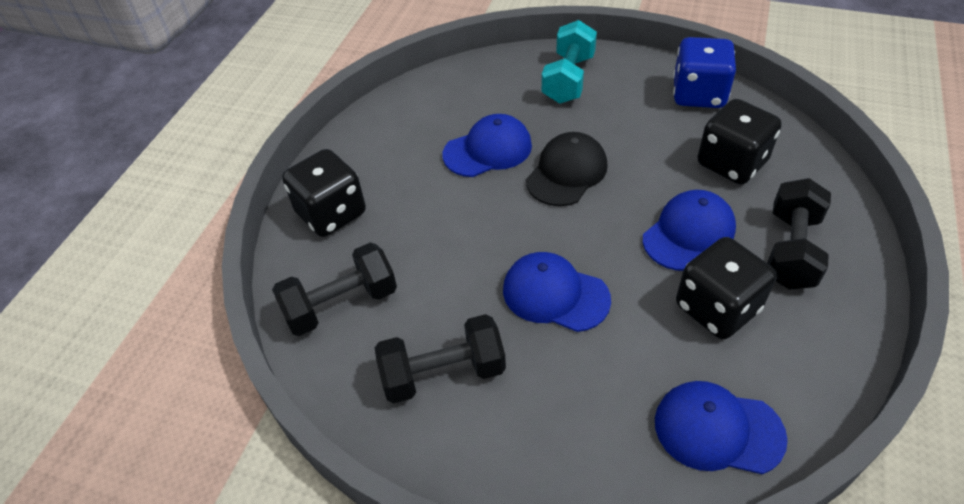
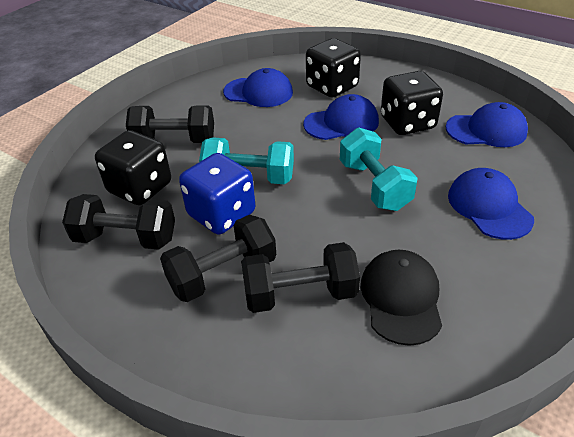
black dumbbell: 3 -> 4
turquoise dumbbell: 1 -> 2

